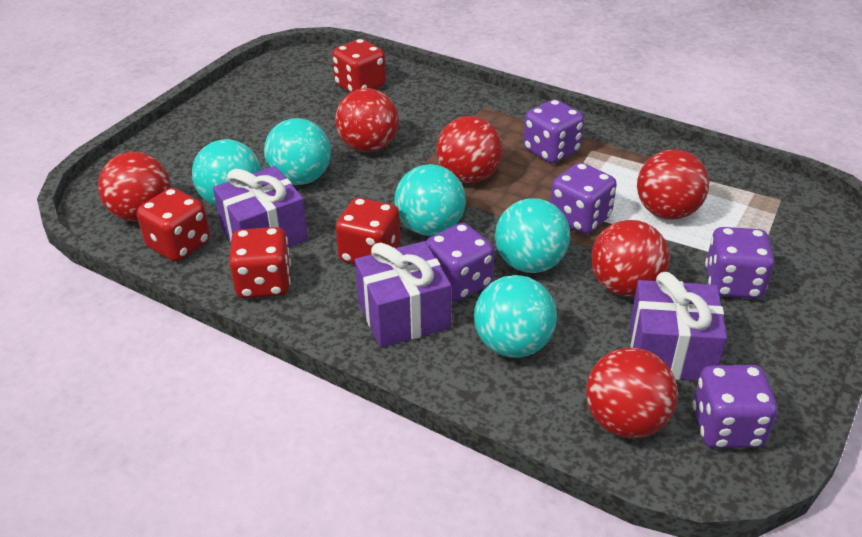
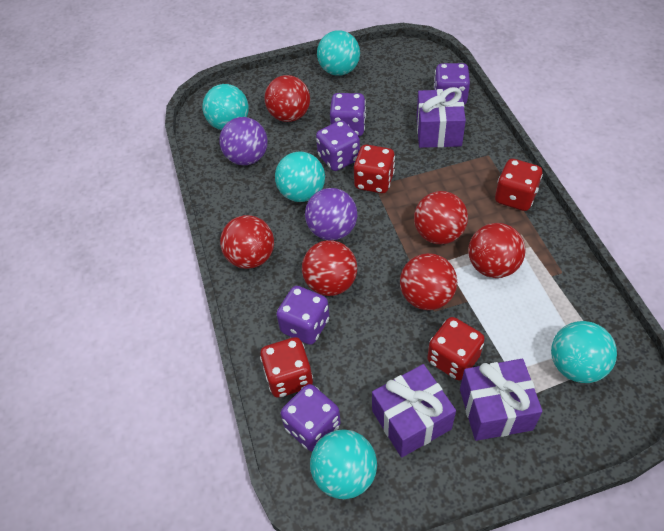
purple ball: 0 -> 2

